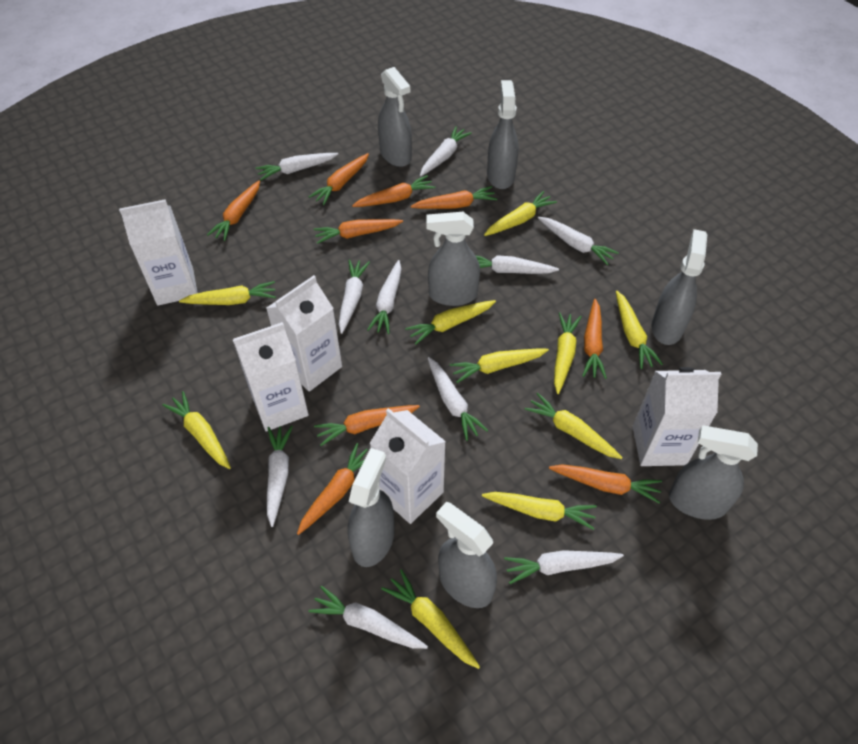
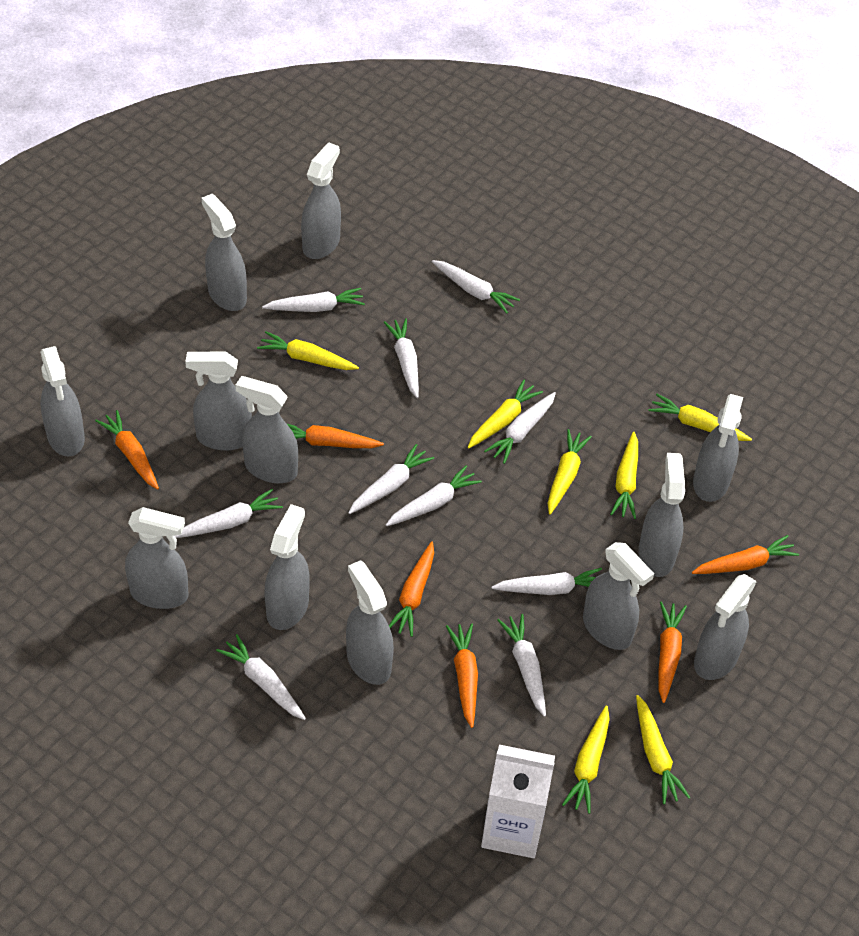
grey spray bottle: 7 -> 12
orange carrot: 9 -> 6
white carton: 5 -> 1
yellow carrot: 10 -> 7

